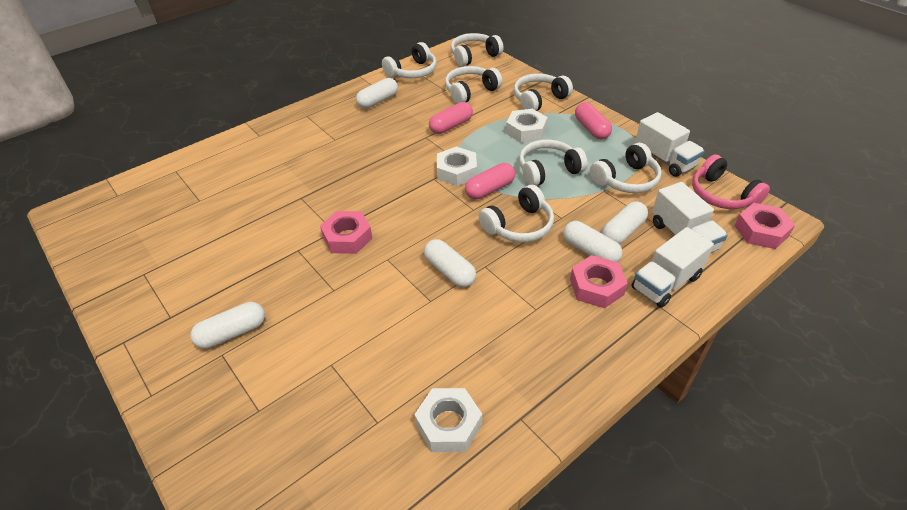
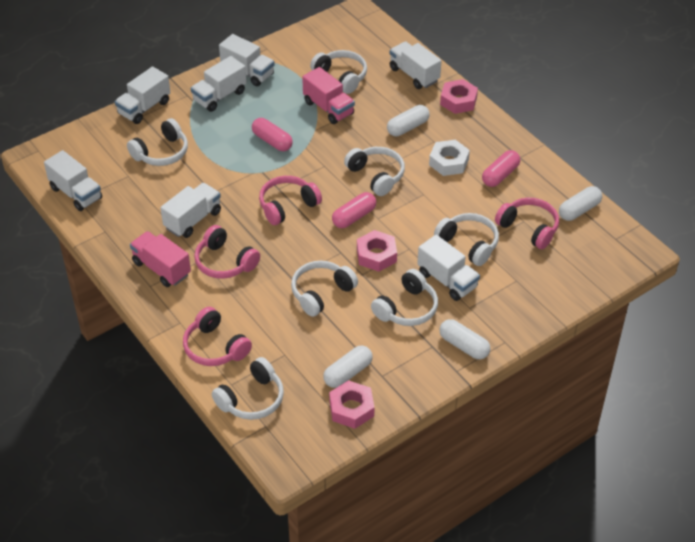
pink headphones: 1 -> 4
pink truck: 0 -> 2
white capsule: 5 -> 4
white nut: 3 -> 1
white truck: 3 -> 7

